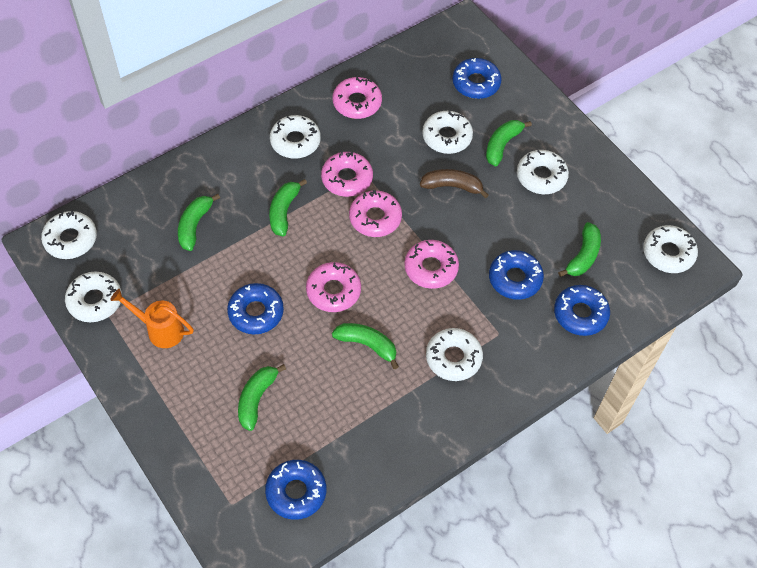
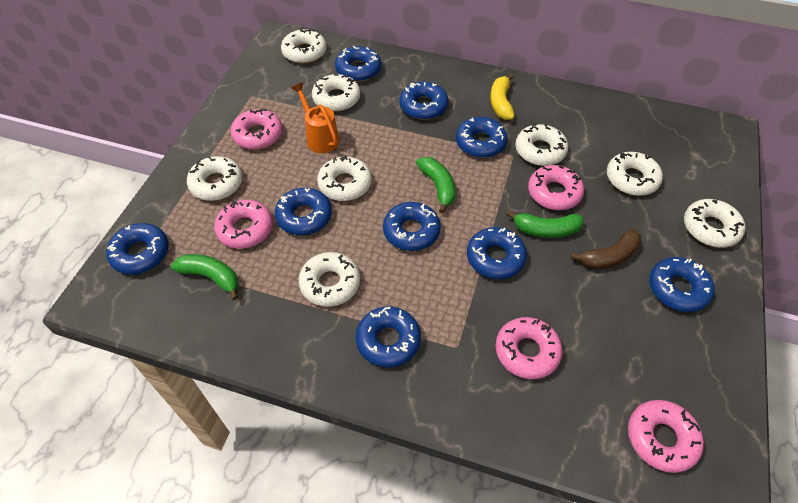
blue donut: 5 -> 9
green banana: 6 -> 3
white donut: 7 -> 8
yellow banana: 0 -> 1

